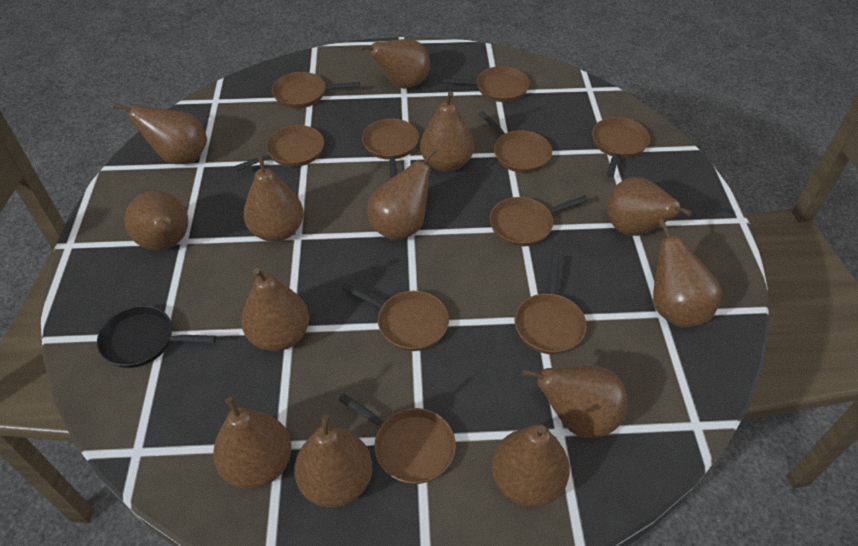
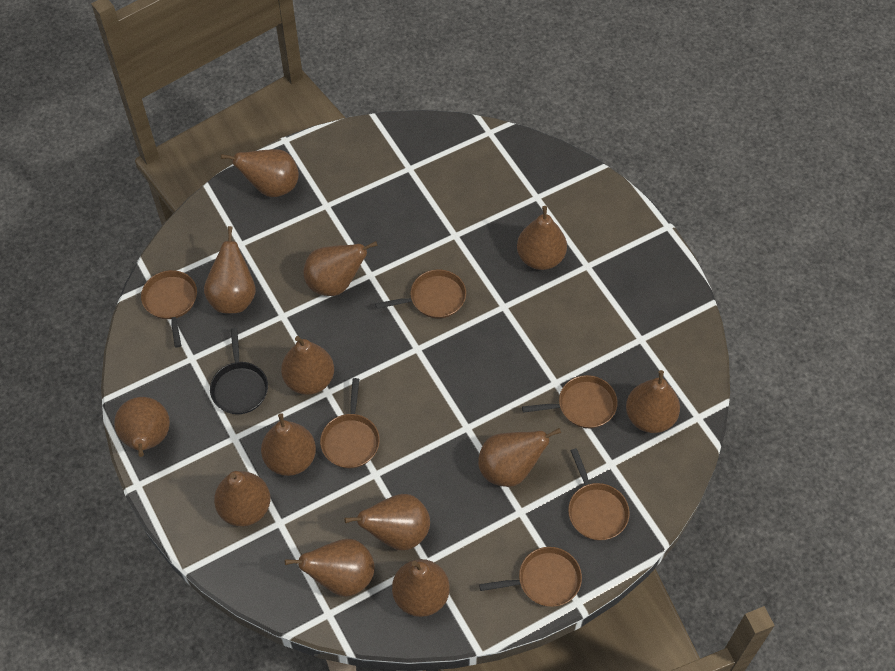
brown pan: 10 -> 6

